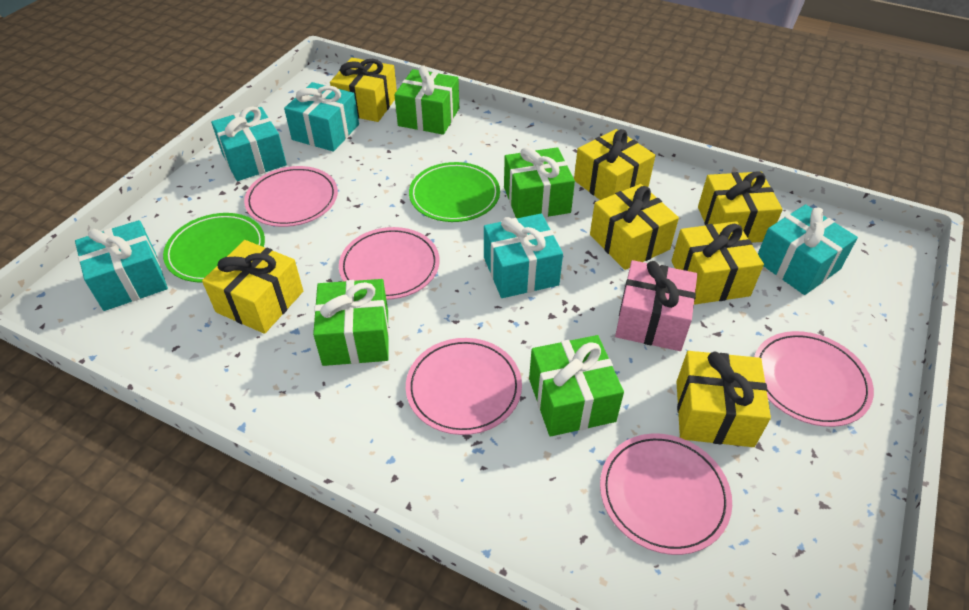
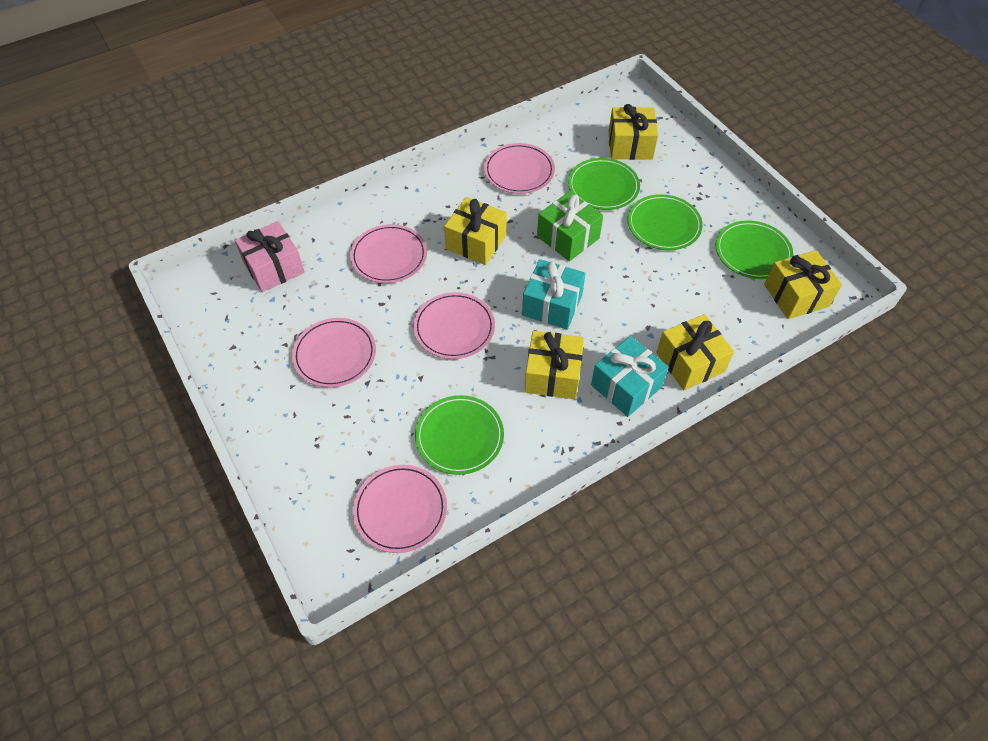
green gift: 4 -> 1
green plate: 2 -> 4
turquoise gift: 5 -> 2
yellow gift: 7 -> 5

